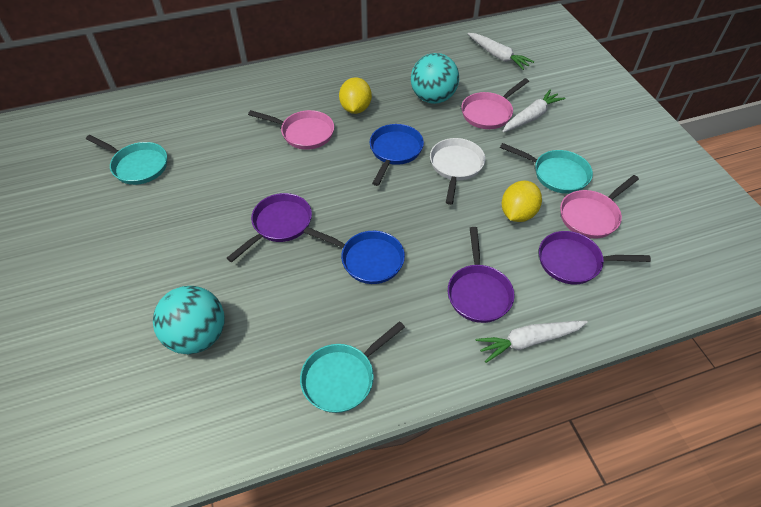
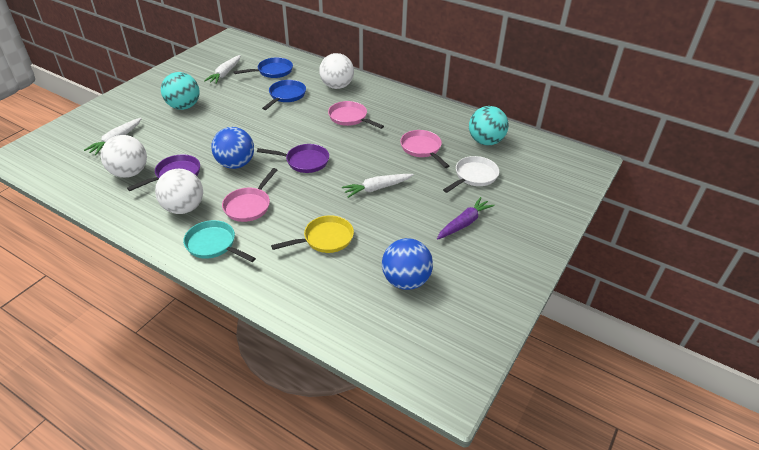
blue ball: 0 -> 2
purple carrot: 0 -> 1
purple pan: 3 -> 2
turquoise pan: 3 -> 1
white ball: 0 -> 3
yellow lemon: 2 -> 0
yellow pan: 0 -> 1

